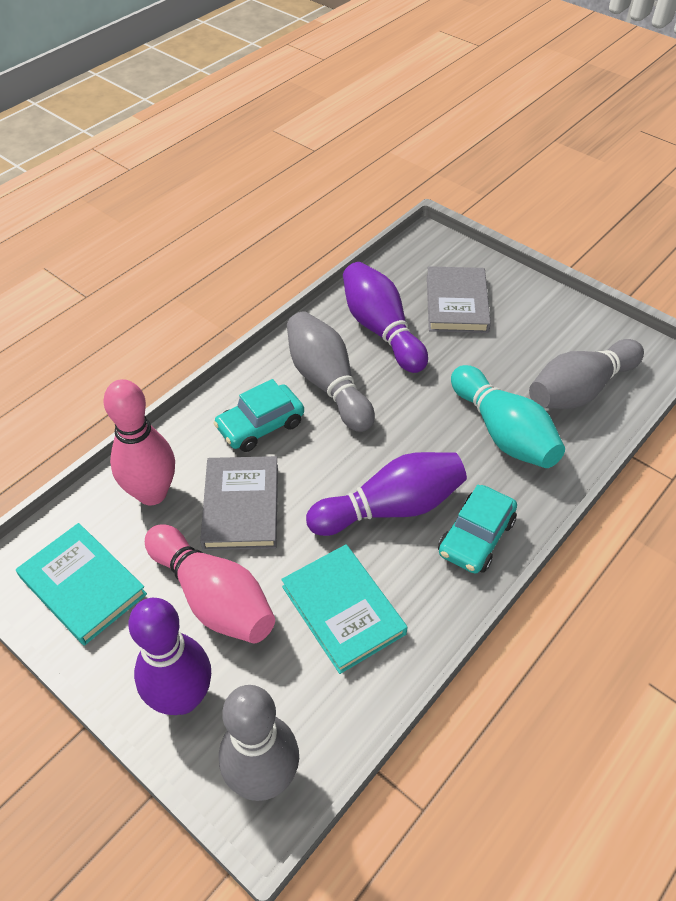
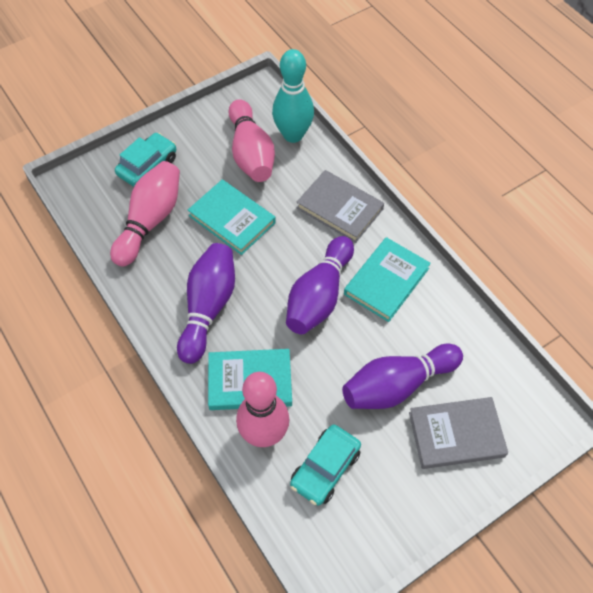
grey bowling pin: 3 -> 0
pink bowling pin: 2 -> 3
turquoise book: 2 -> 3

